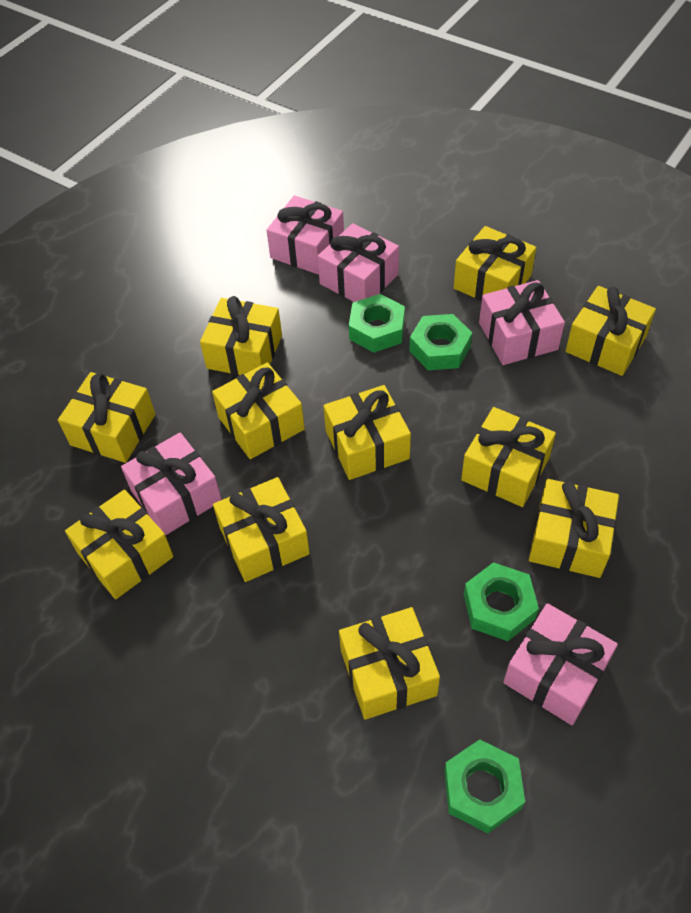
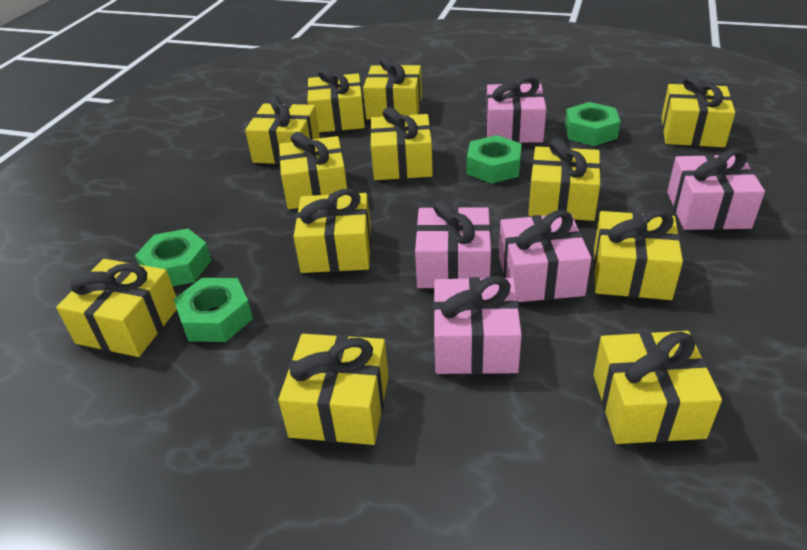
yellow gift: 11 -> 12

